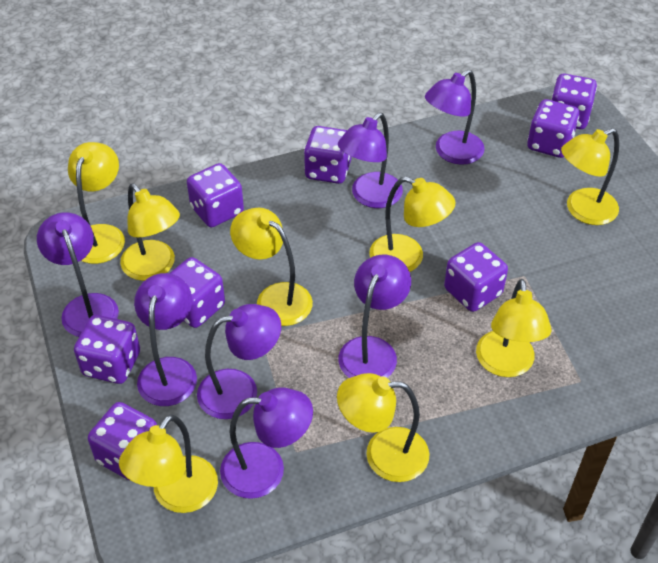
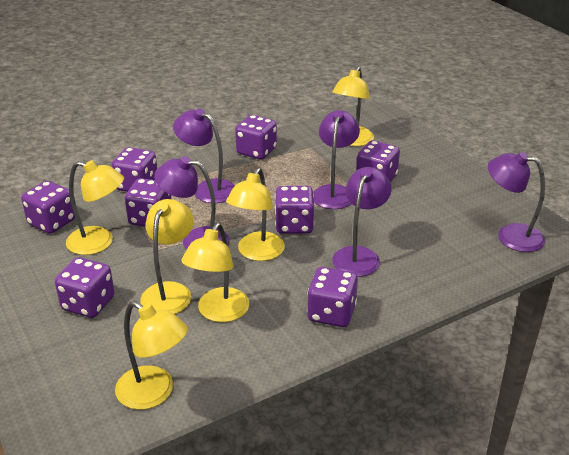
purple lamp: 7 -> 5
yellow lamp: 8 -> 6

